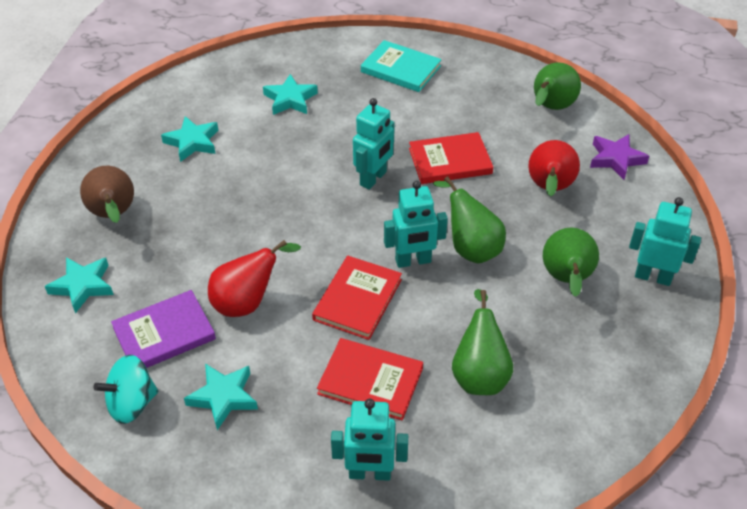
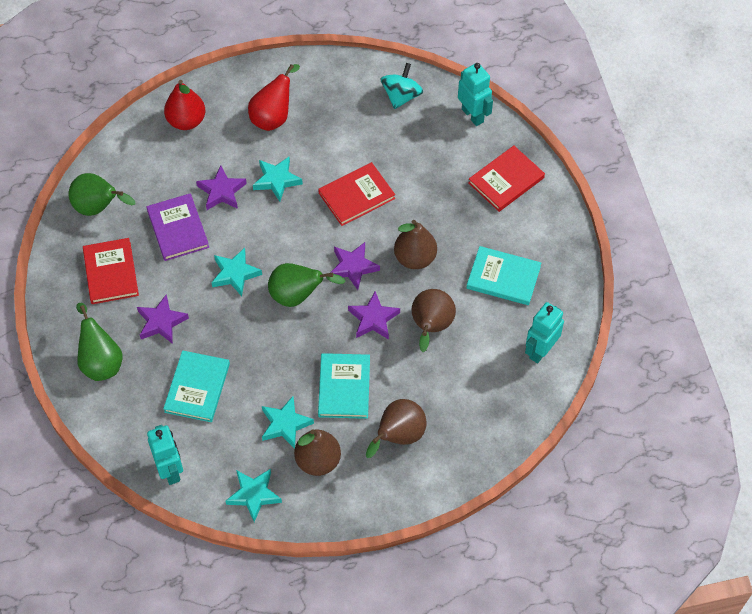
brown pear: 1 -> 4
green pear: 4 -> 3
purple star: 1 -> 4
turquoise book: 1 -> 3
turquoise robot: 4 -> 3

